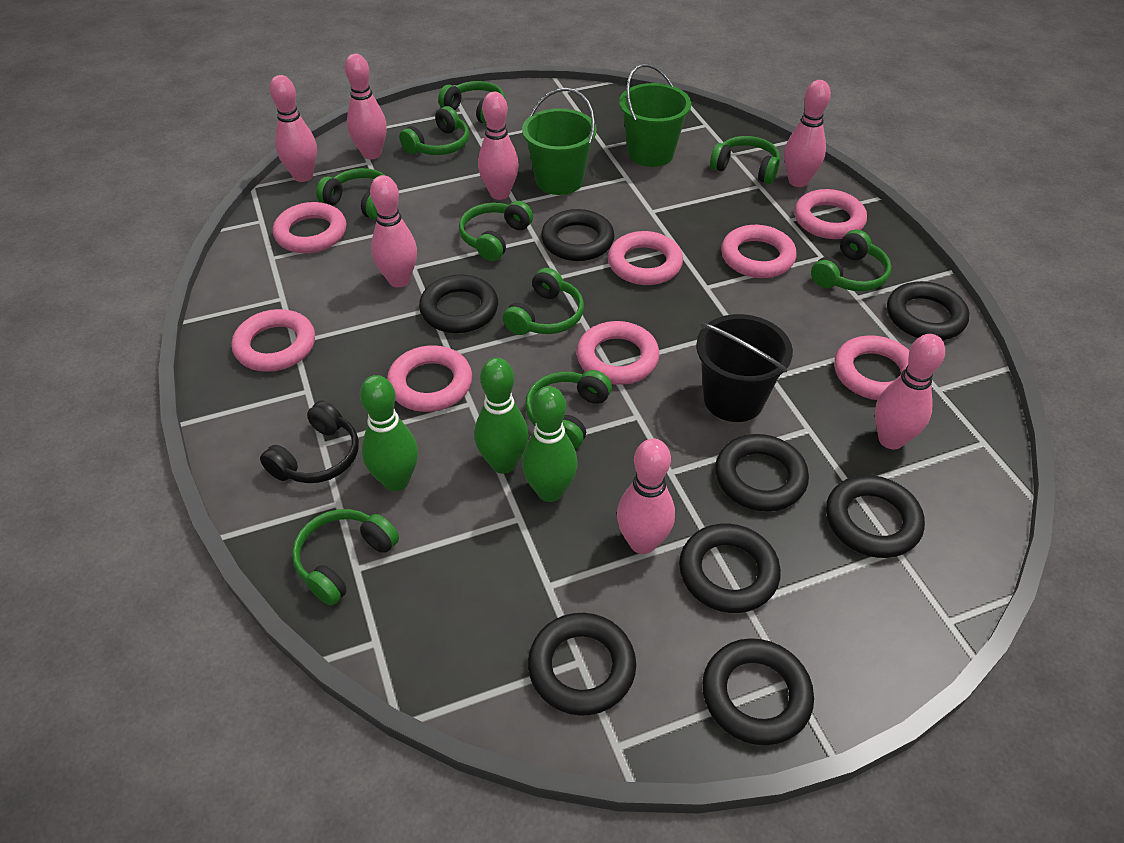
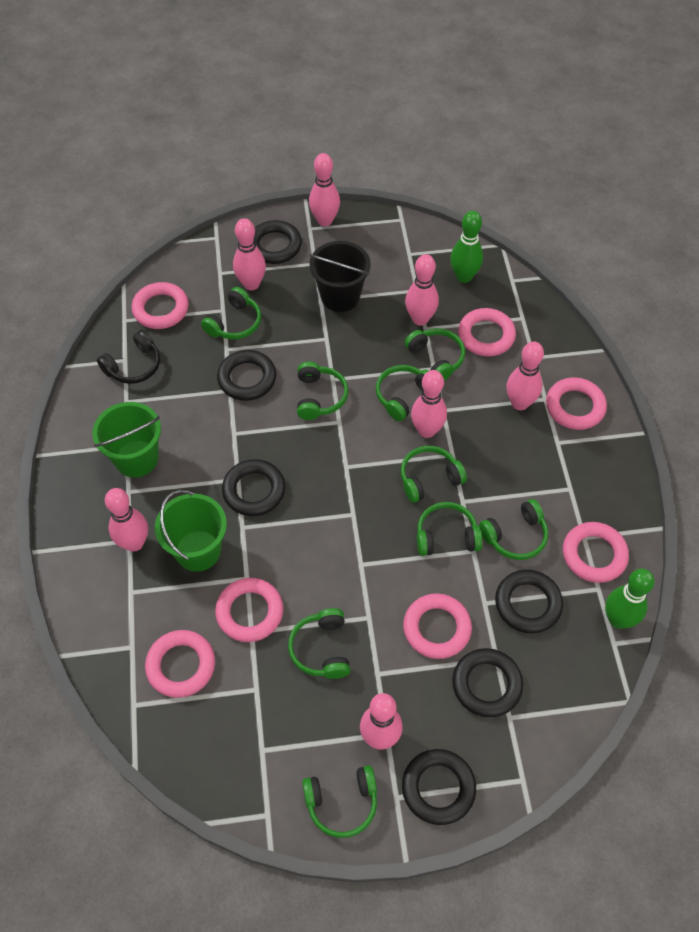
black ring: 8 -> 6
green bowling pin: 3 -> 2
pink ring: 8 -> 7

